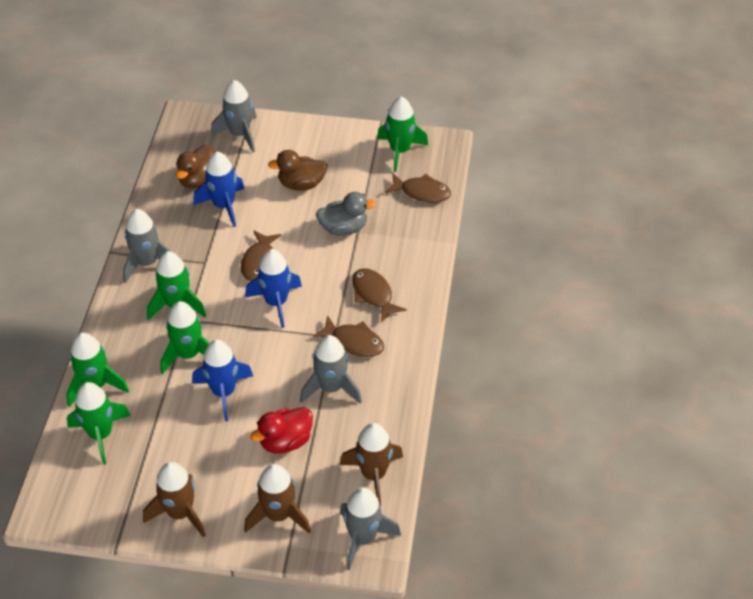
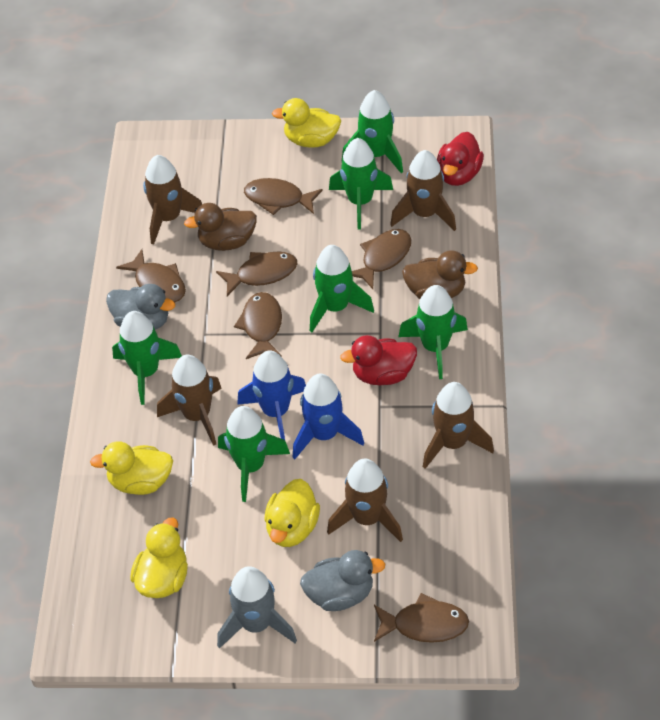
blue rocket: 3 -> 2
brown fish: 4 -> 6
brown rocket: 3 -> 5
green rocket: 5 -> 6
grey duck: 1 -> 2
grey rocket: 4 -> 1
red duck: 1 -> 2
yellow duck: 0 -> 4

